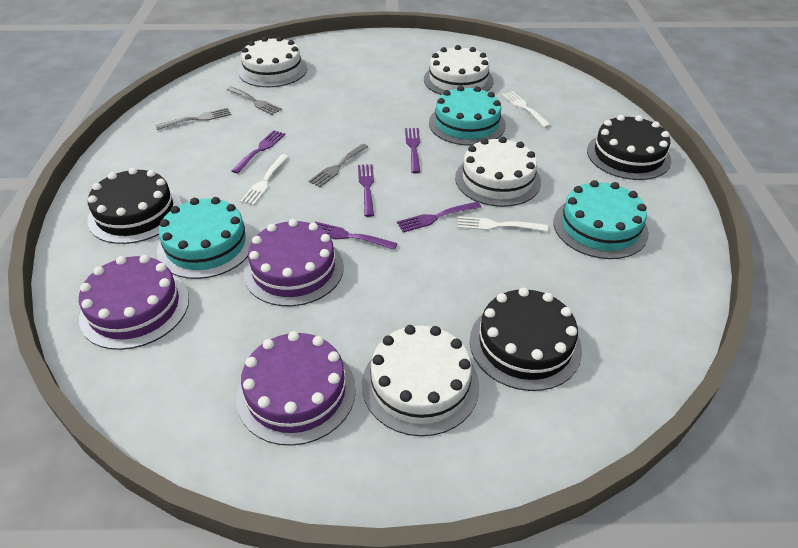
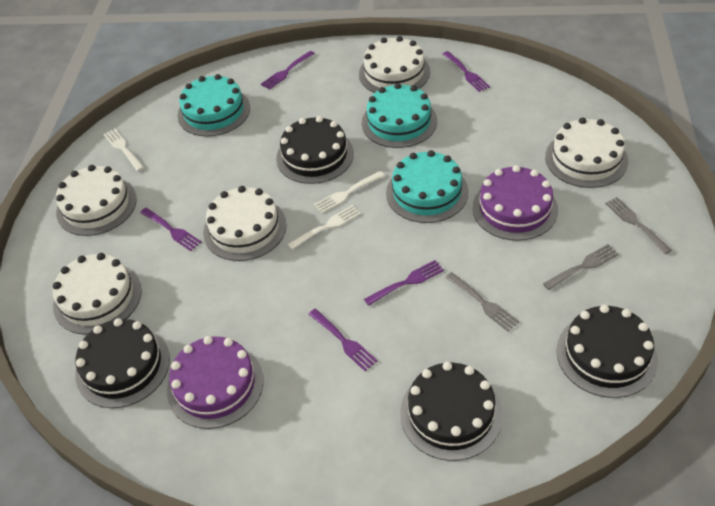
black cake: 3 -> 4
purple cake: 3 -> 2
white cake: 4 -> 5

